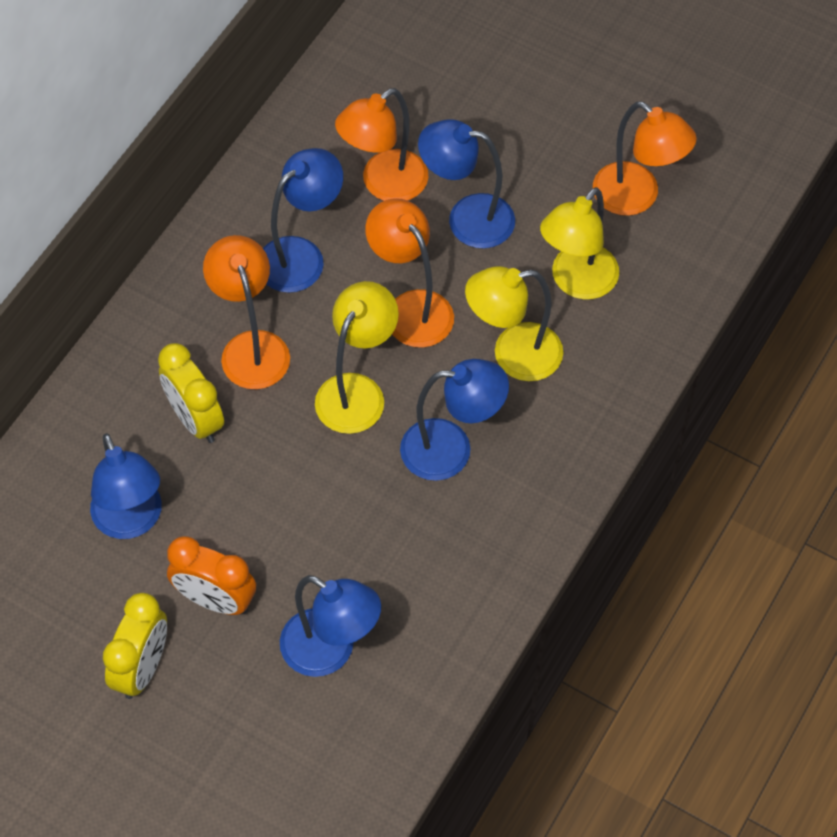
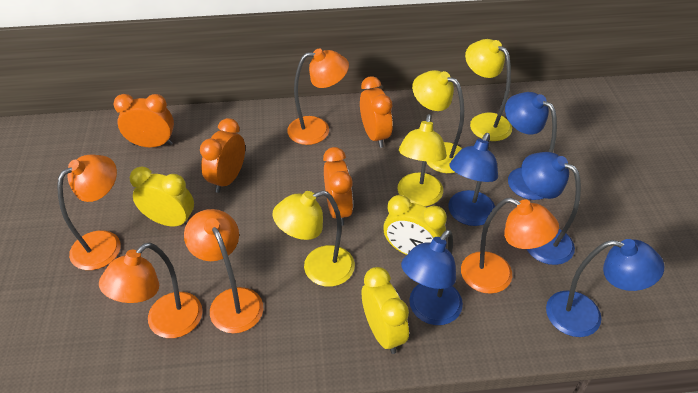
orange clock: 1 -> 4
orange lamp: 4 -> 5
yellow clock: 2 -> 3
yellow lamp: 3 -> 4

